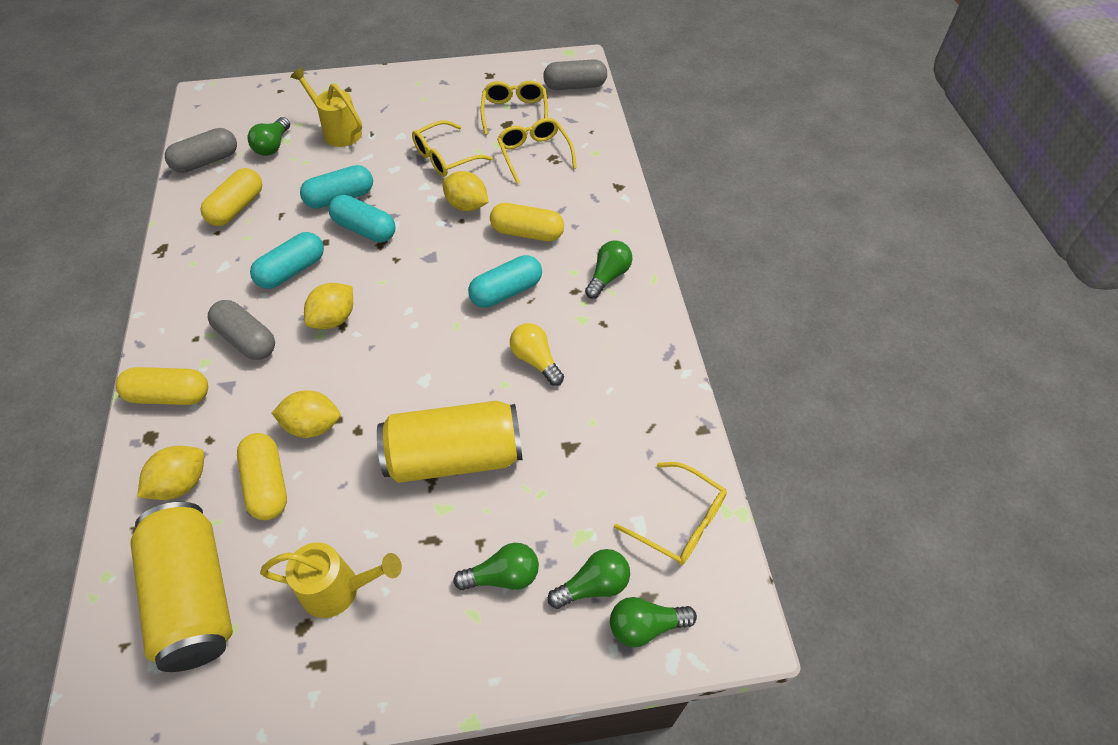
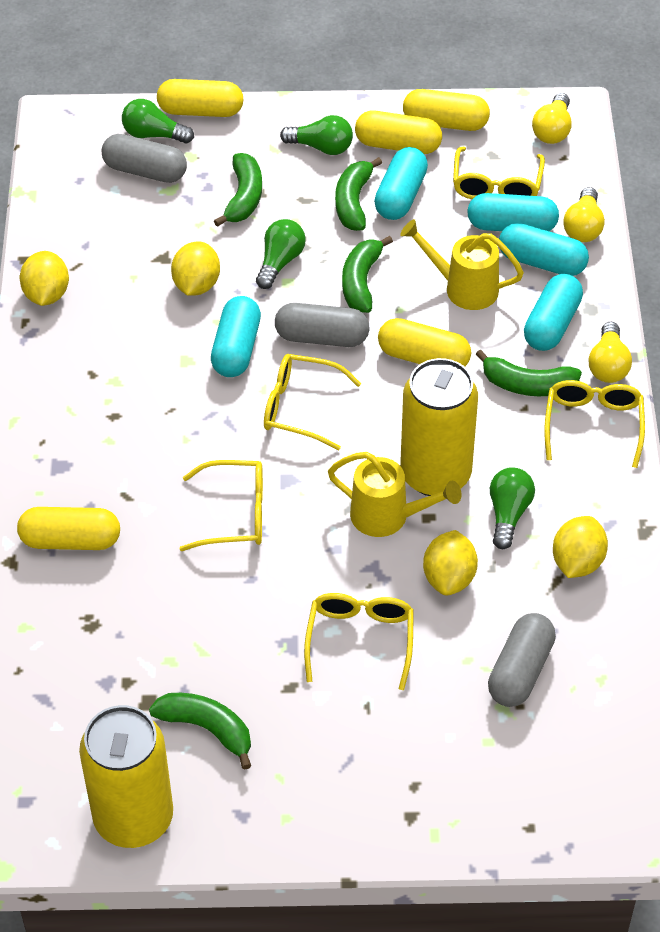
green banana: 0 -> 5
green light bulb: 5 -> 4
turquoise capsule: 4 -> 5
yellow capsule: 4 -> 5
yellow glasses: 4 -> 5
yellow light bulb: 1 -> 3

